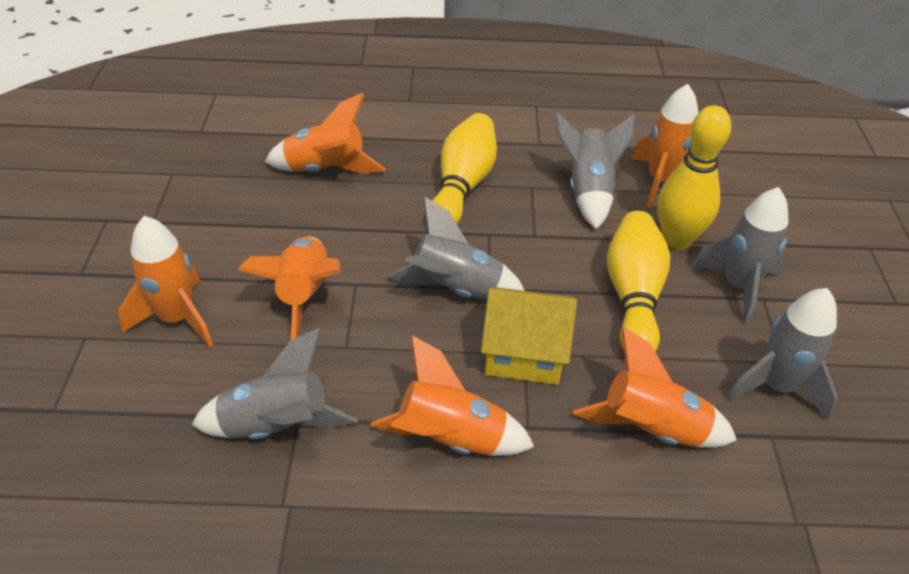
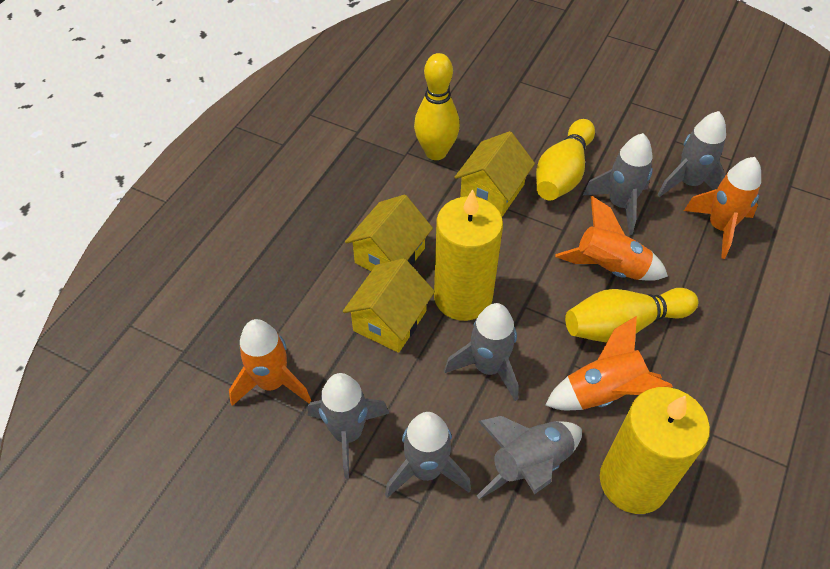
grey rocket: 5 -> 6
orange rocket: 6 -> 4
yellow candle: 0 -> 2
yellow house: 1 -> 3

